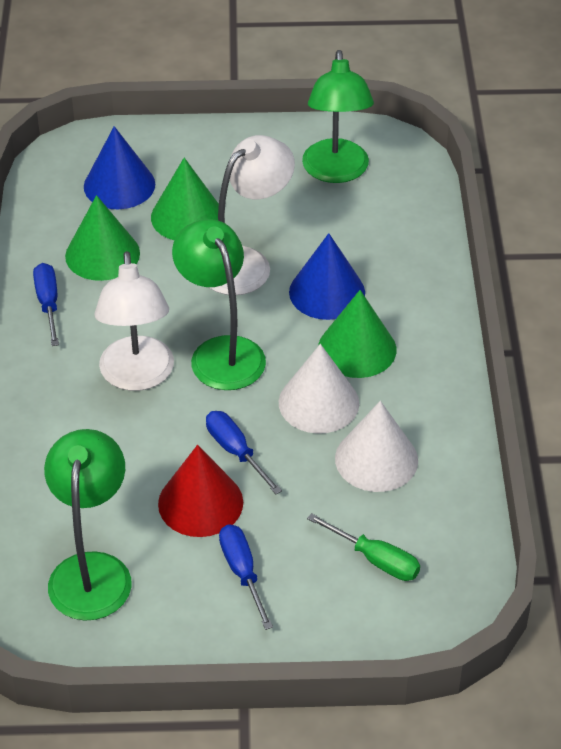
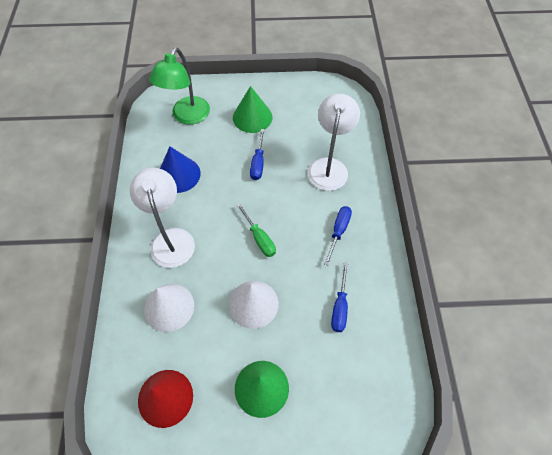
blue cone: 2 -> 1
green cone: 3 -> 2
green lamp: 3 -> 1

